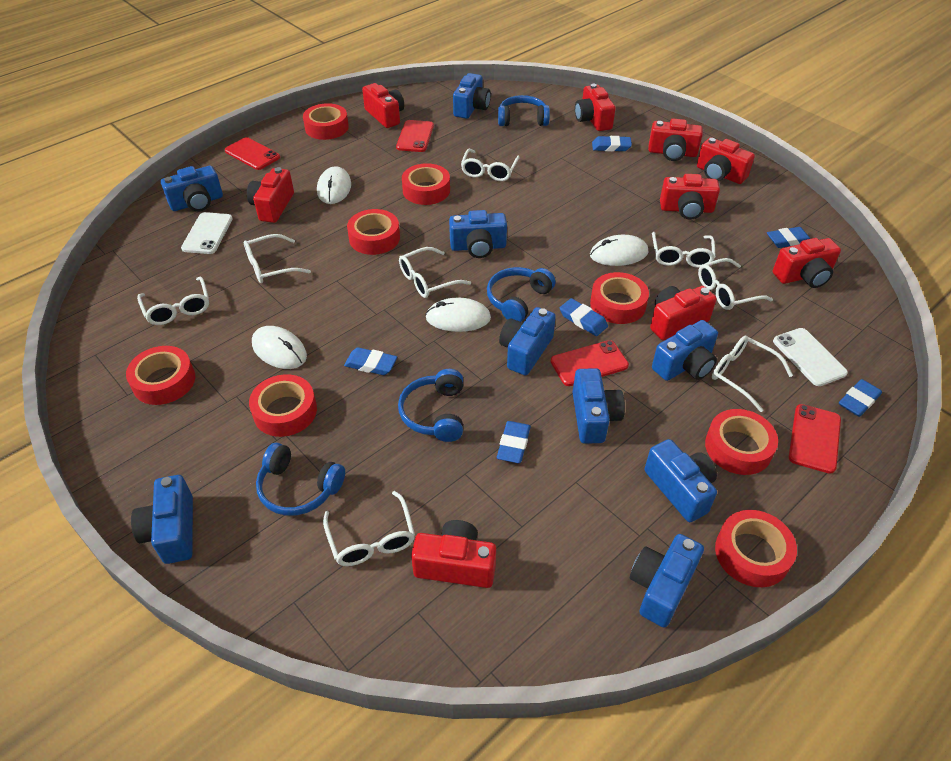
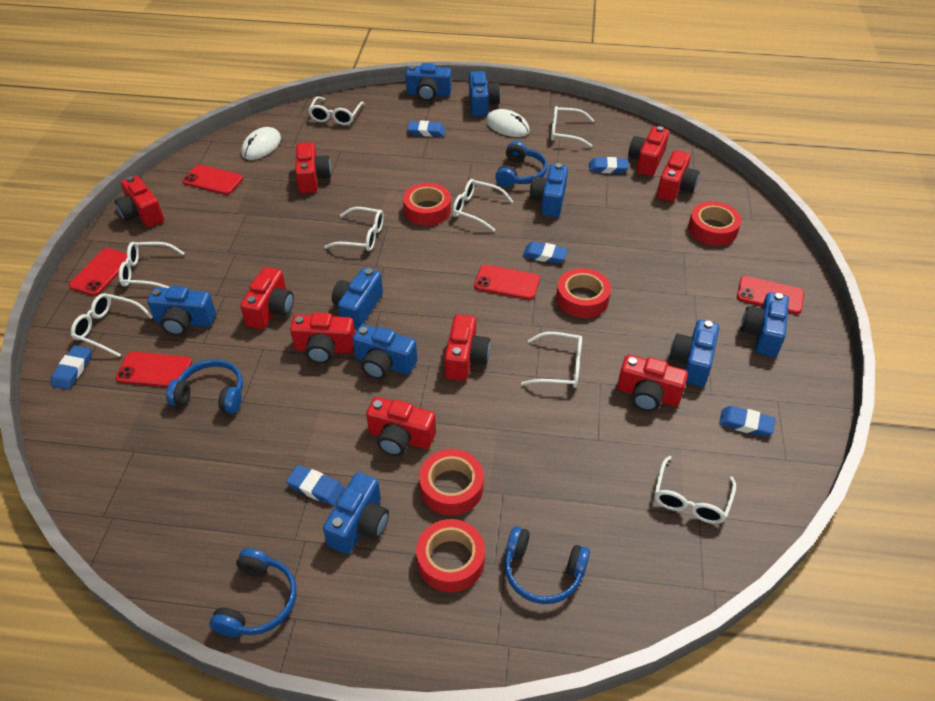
red phone: 4 -> 5
red tape: 8 -> 5
white mouse: 4 -> 2
white phone: 2 -> 0

